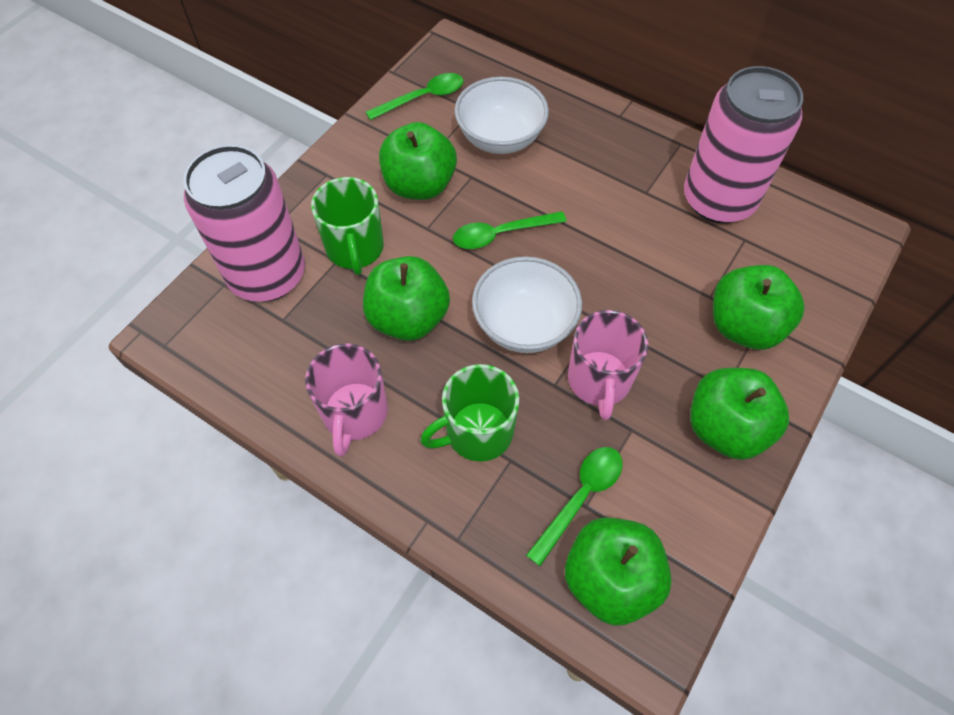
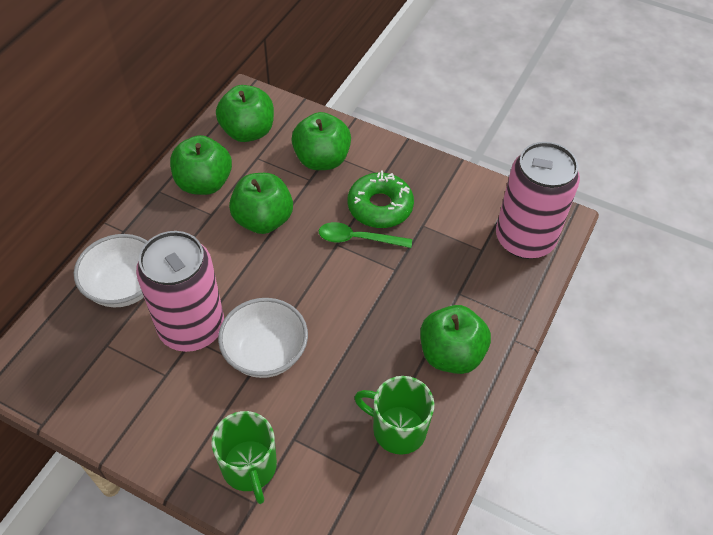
green donut: 0 -> 1
green spoon: 3 -> 1
pink mug: 2 -> 0

